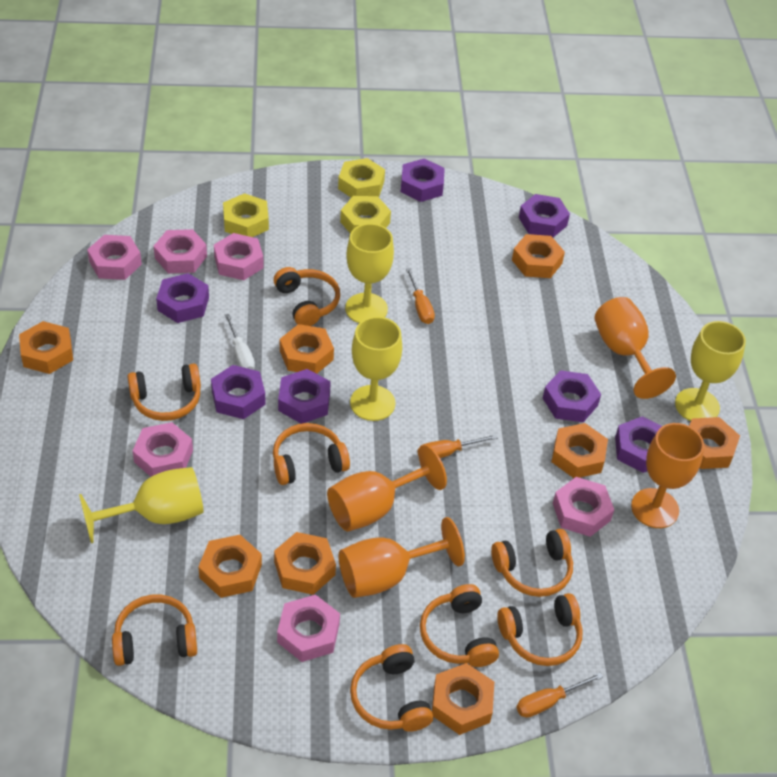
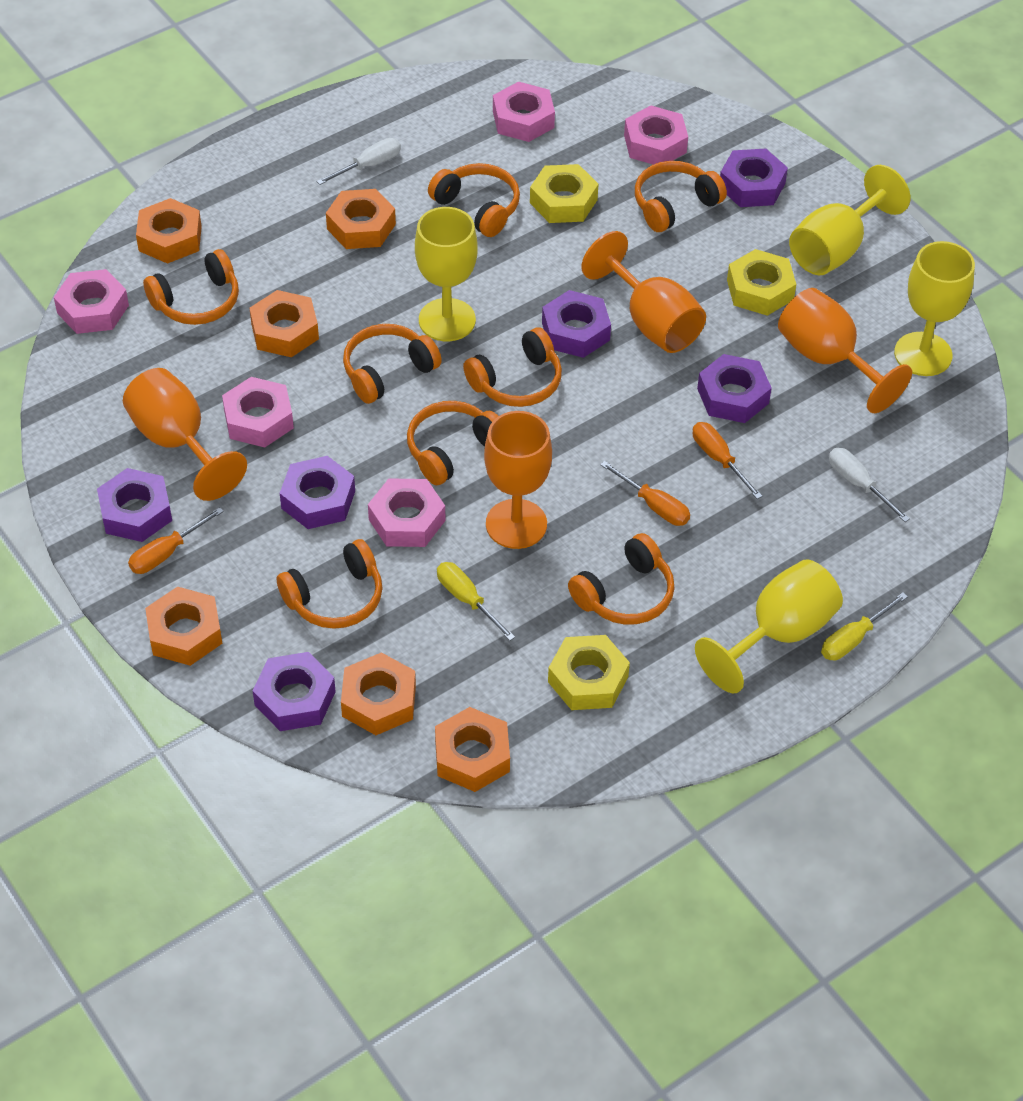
orange nut: 8 -> 6
pink nut: 6 -> 5
purple nut: 7 -> 6
white screwdriver: 1 -> 2
yellow screwdriver: 0 -> 2

